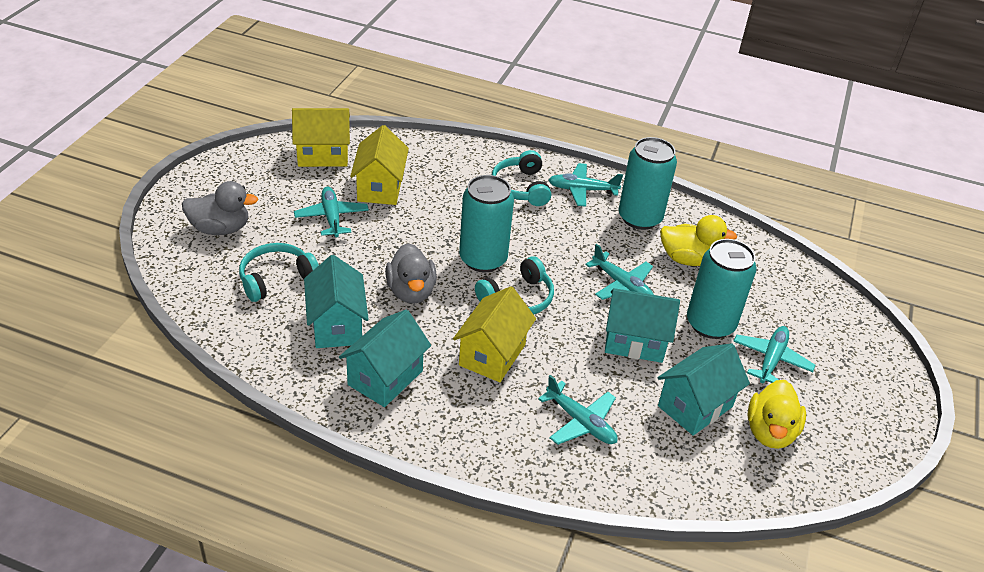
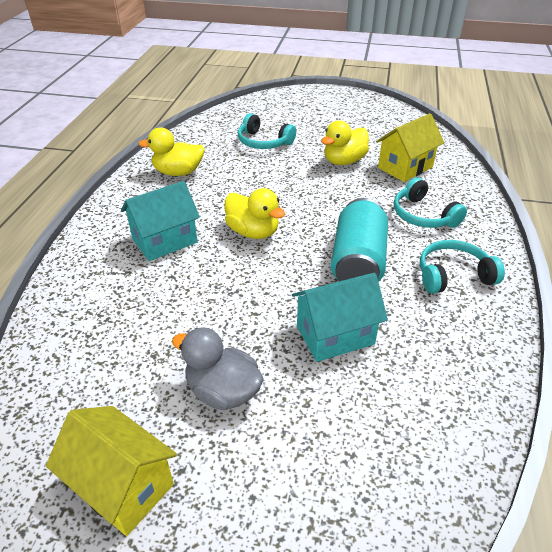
grey duck: 2 -> 1
turquoise can: 3 -> 1
turquoise house: 4 -> 2
turquoise plane: 5 -> 0
yellow duck: 2 -> 3
yellow house: 3 -> 2

